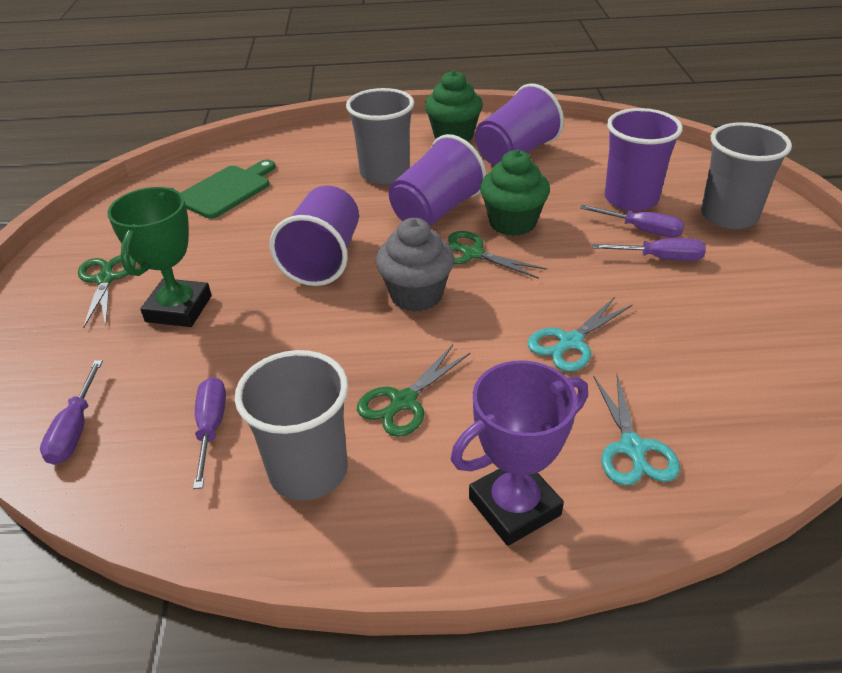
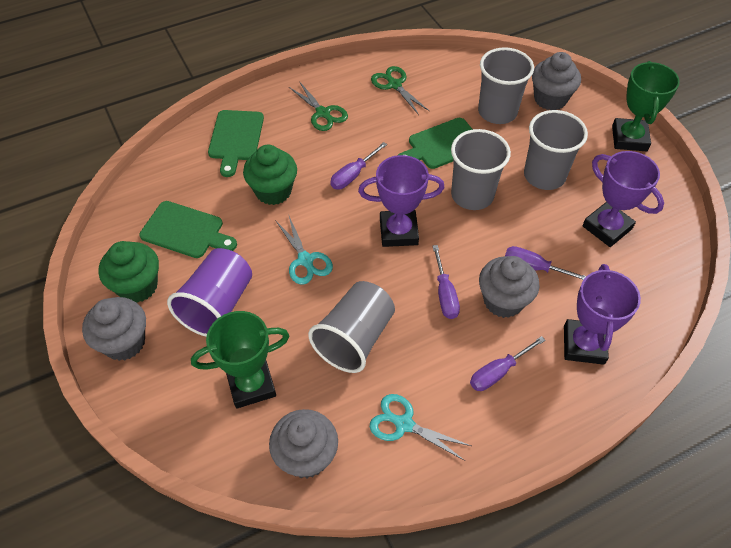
green cutting board: 1 -> 3
green scissors: 3 -> 2
green trophy: 1 -> 2
grey cup: 3 -> 4
grey cupcake: 1 -> 4
purple cup: 4 -> 1
purple trophy: 1 -> 3

